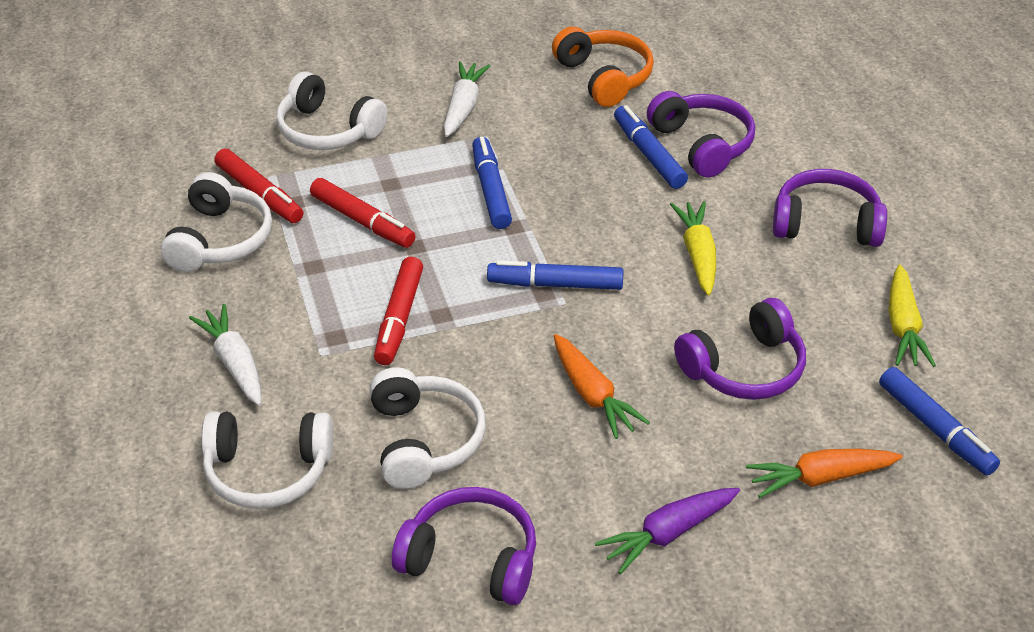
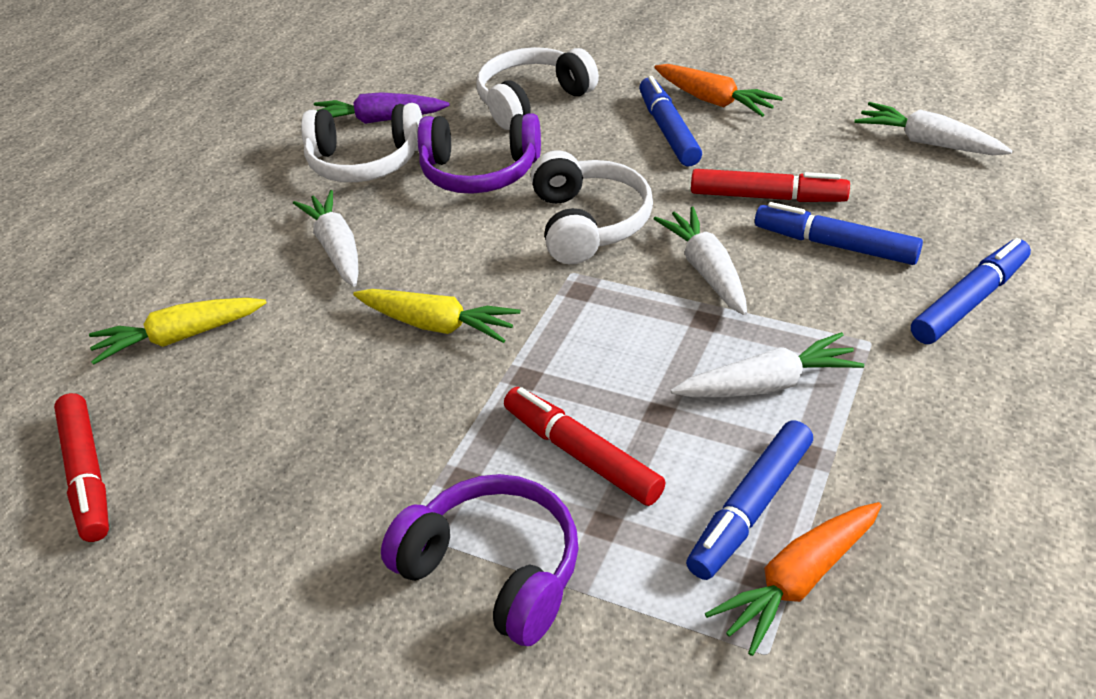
orange headphones: 1 -> 0
purple headphones: 4 -> 2
white carrot: 2 -> 4
white headphones: 4 -> 3

